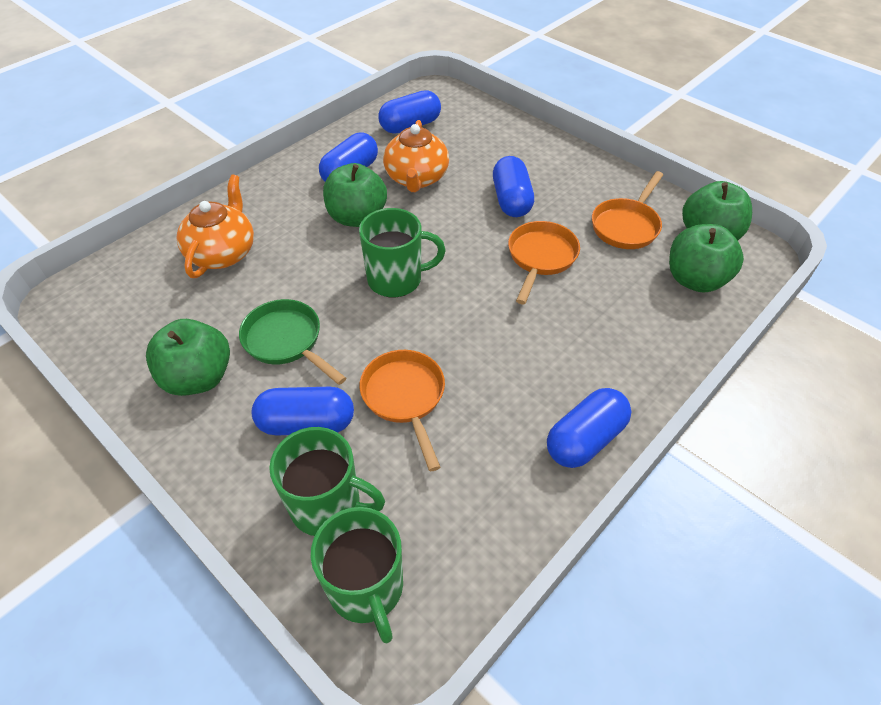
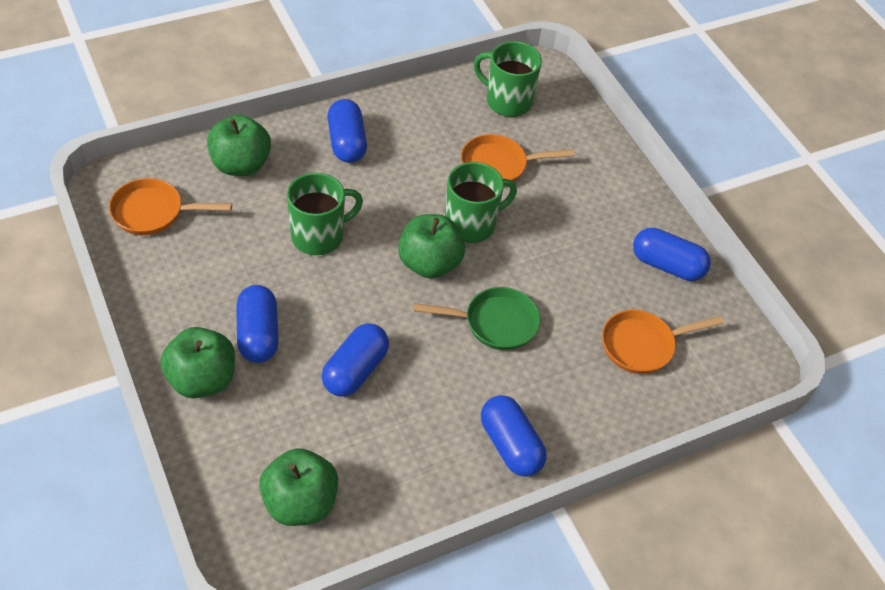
orange teapot: 2 -> 0

